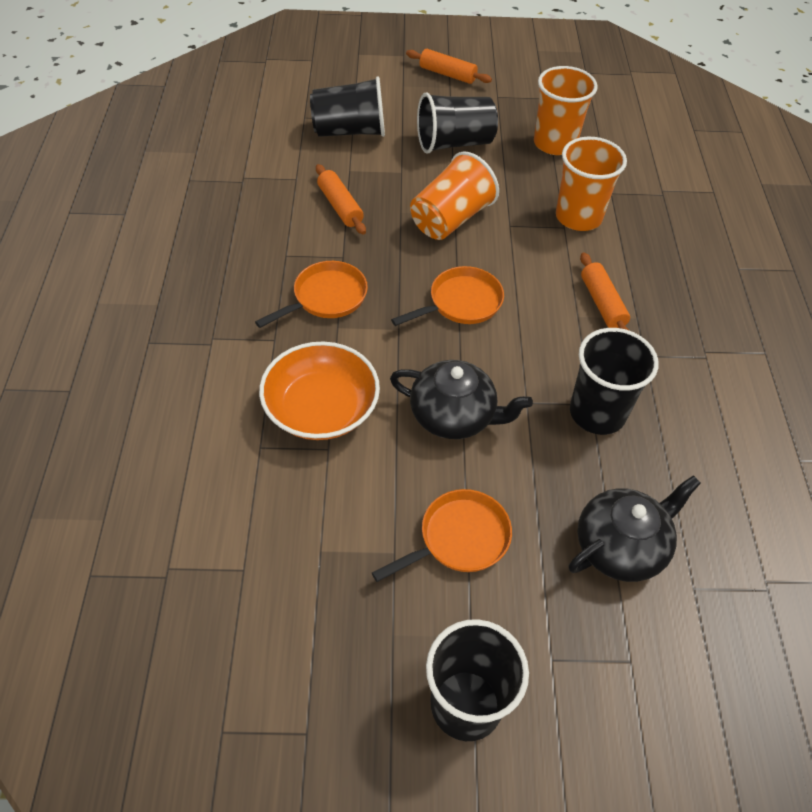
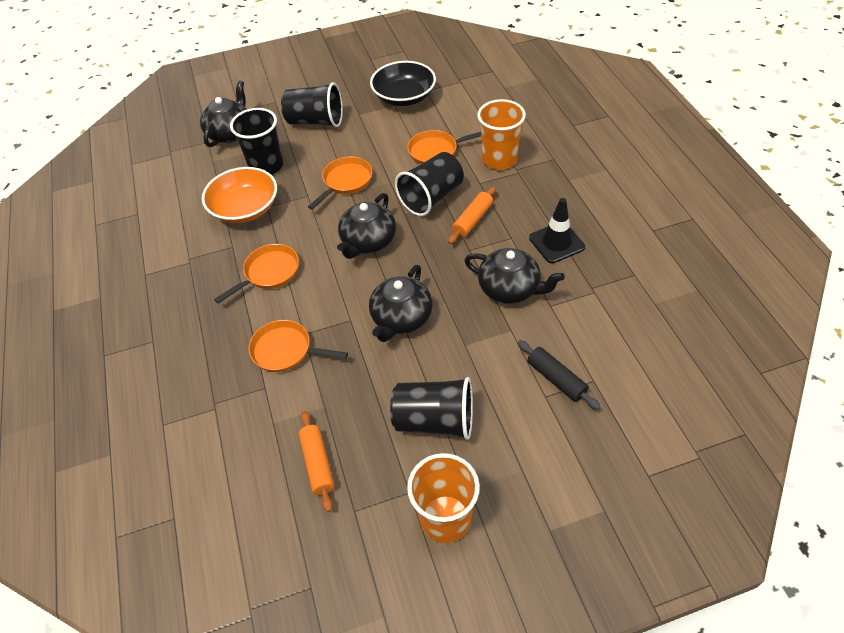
black bowl: 0 -> 1
black rolling pin: 0 -> 1
black teapot: 2 -> 4
black traffic cone: 0 -> 1
orange cup: 3 -> 2
orange pan: 3 -> 4
orange rolling pin: 3 -> 2

